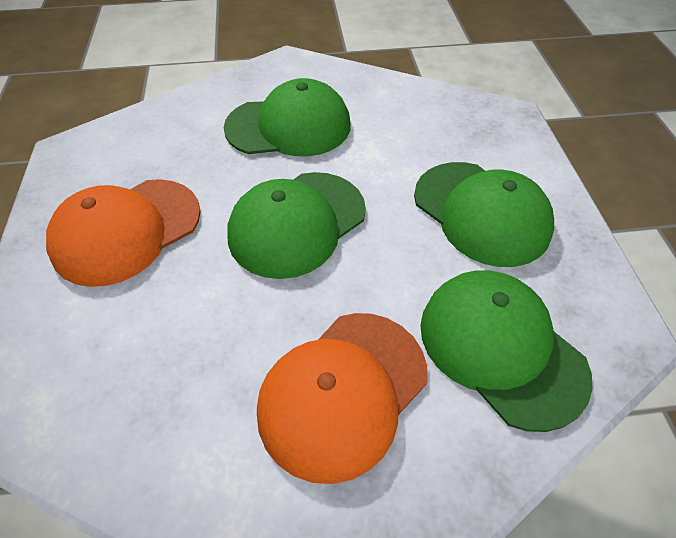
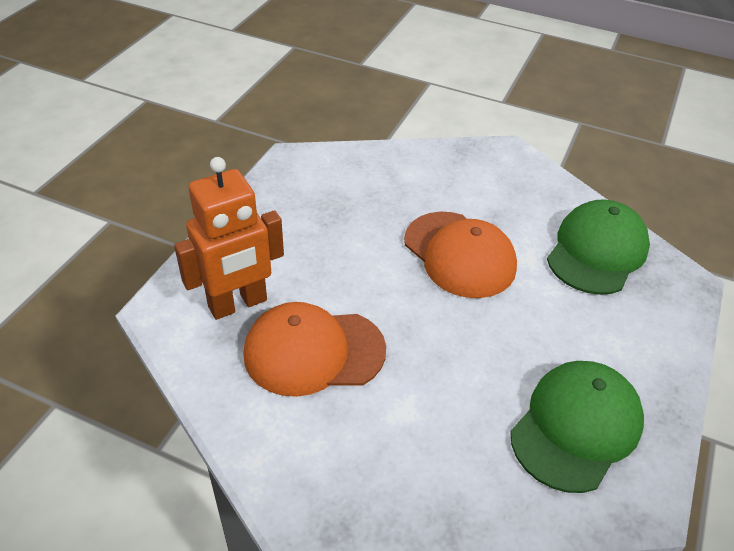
green cap: 4 -> 2
orange robot: 0 -> 1

